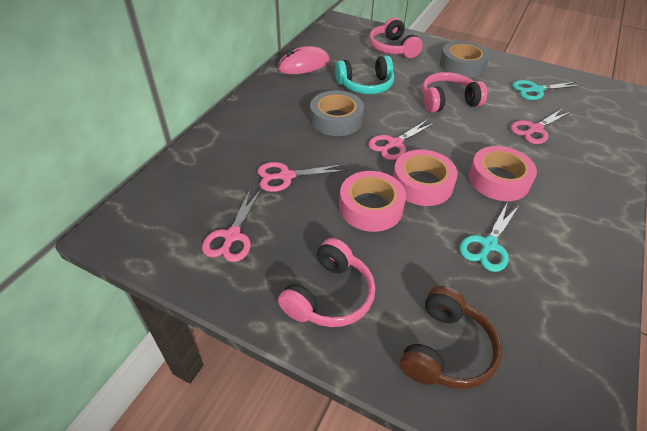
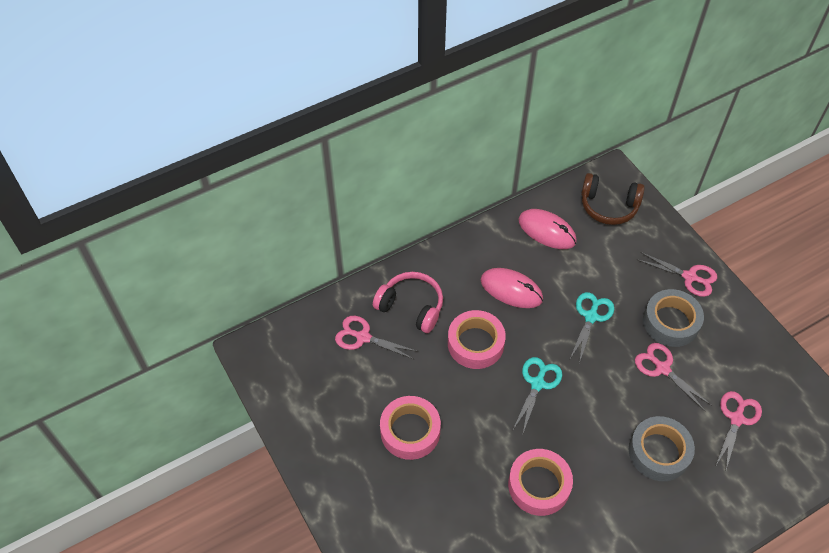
pink headphones: 3 -> 1
pink mouse: 1 -> 2
turquoise headphones: 1 -> 0

